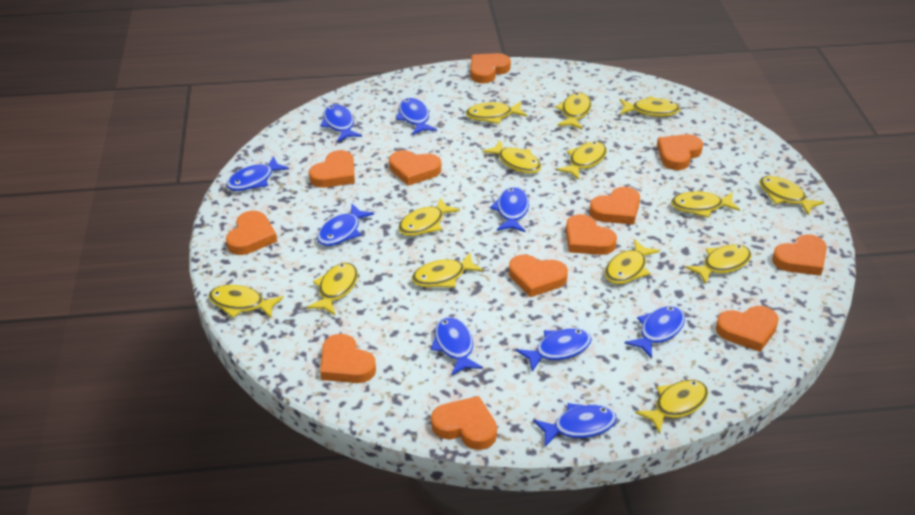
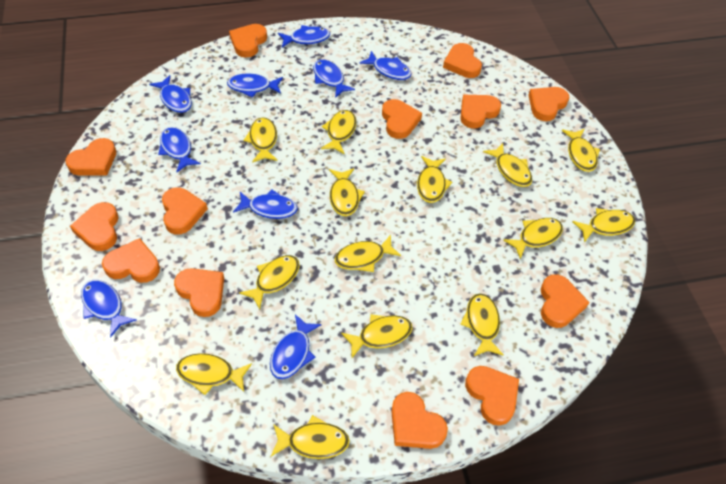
orange heart: 12 -> 13

